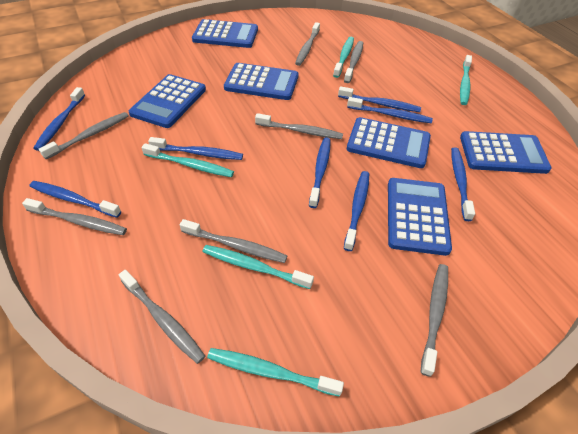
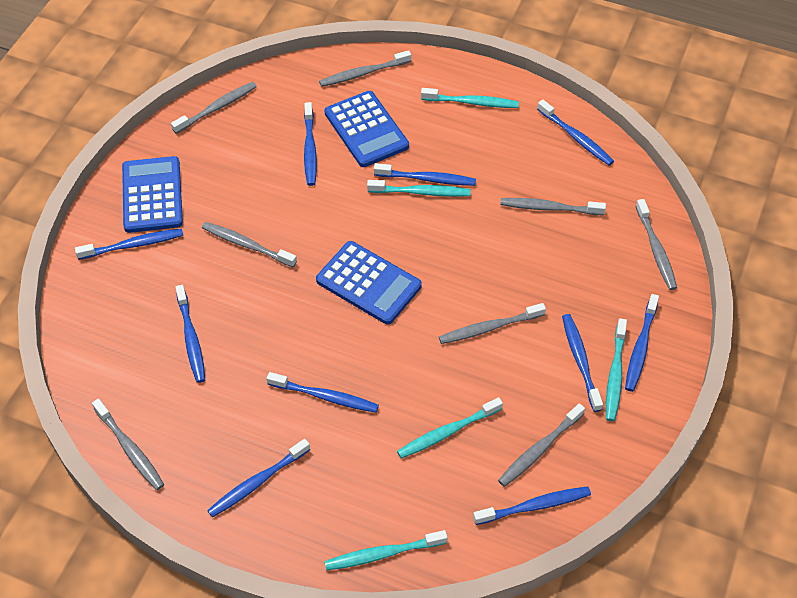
blue calculator: 6 -> 3
blue toothbrush: 8 -> 10

